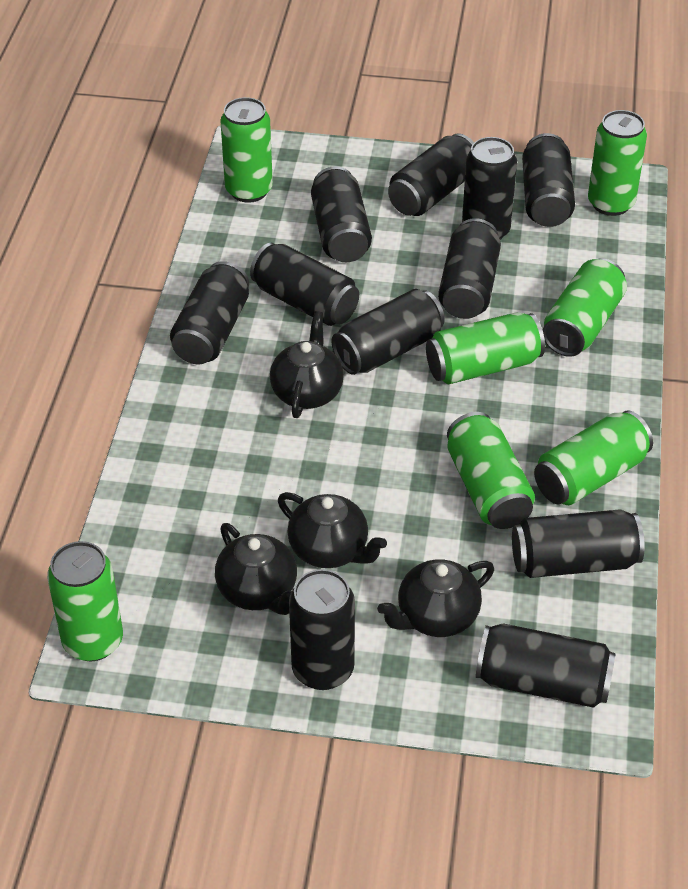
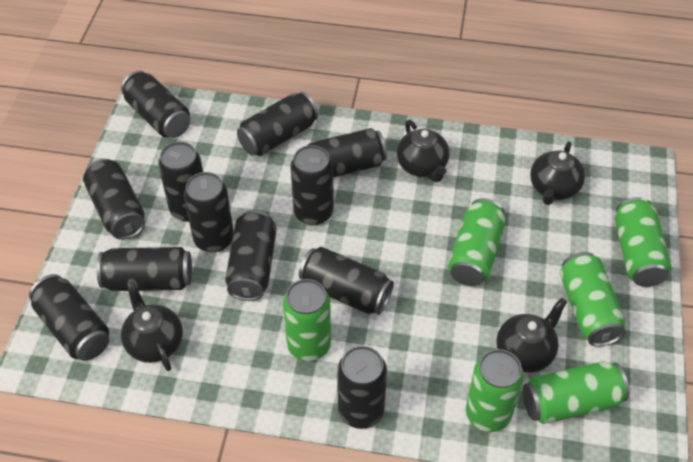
black can: 11 -> 12
green can: 7 -> 6

